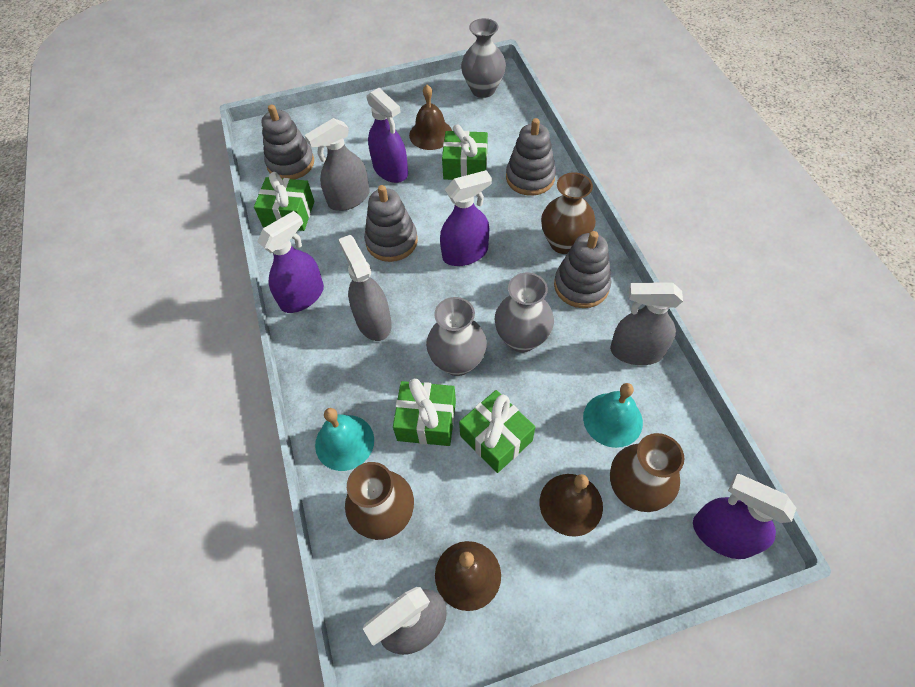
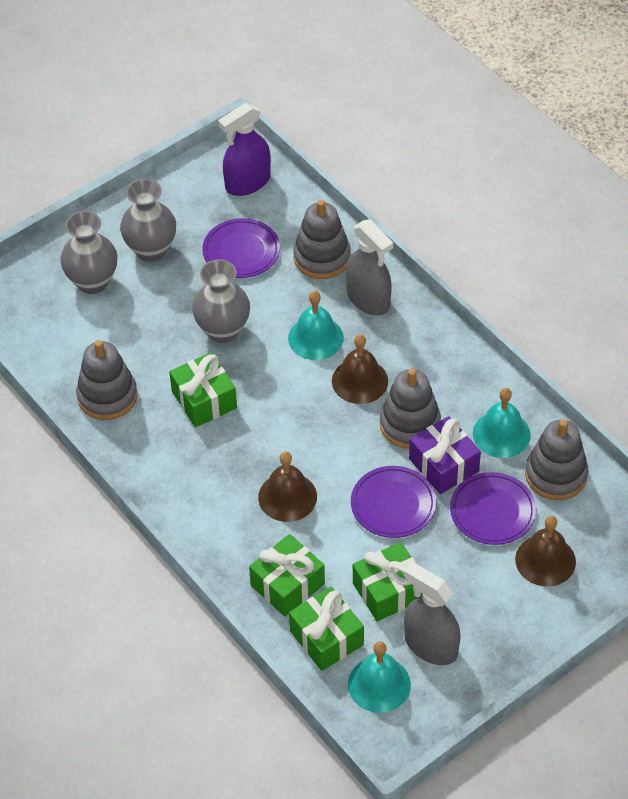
brown vase: 3 -> 0
grey spray bottle: 4 -> 2
purple gift: 0 -> 1
purple plate: 0 -> 3
purple spray bottle: 4 -> 1
turquoise bell: 2 -> 3

